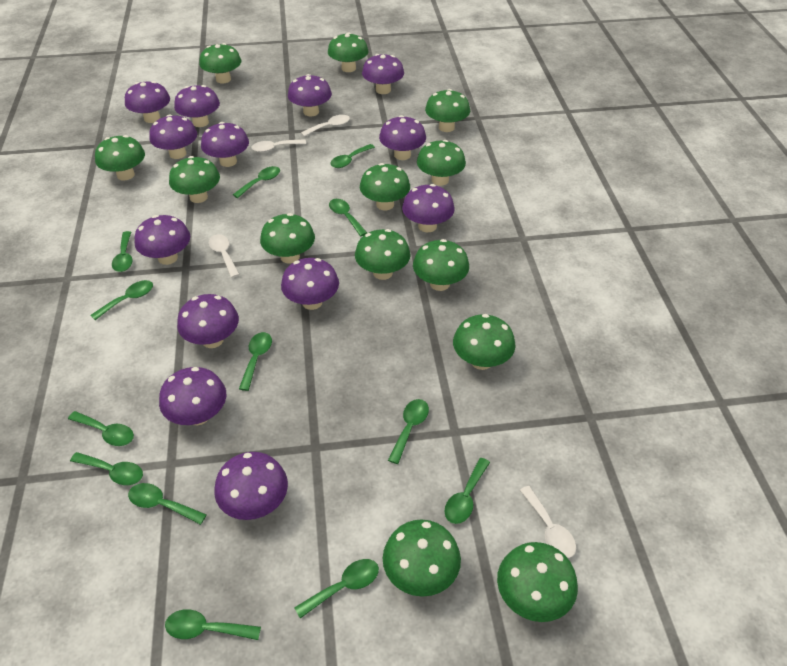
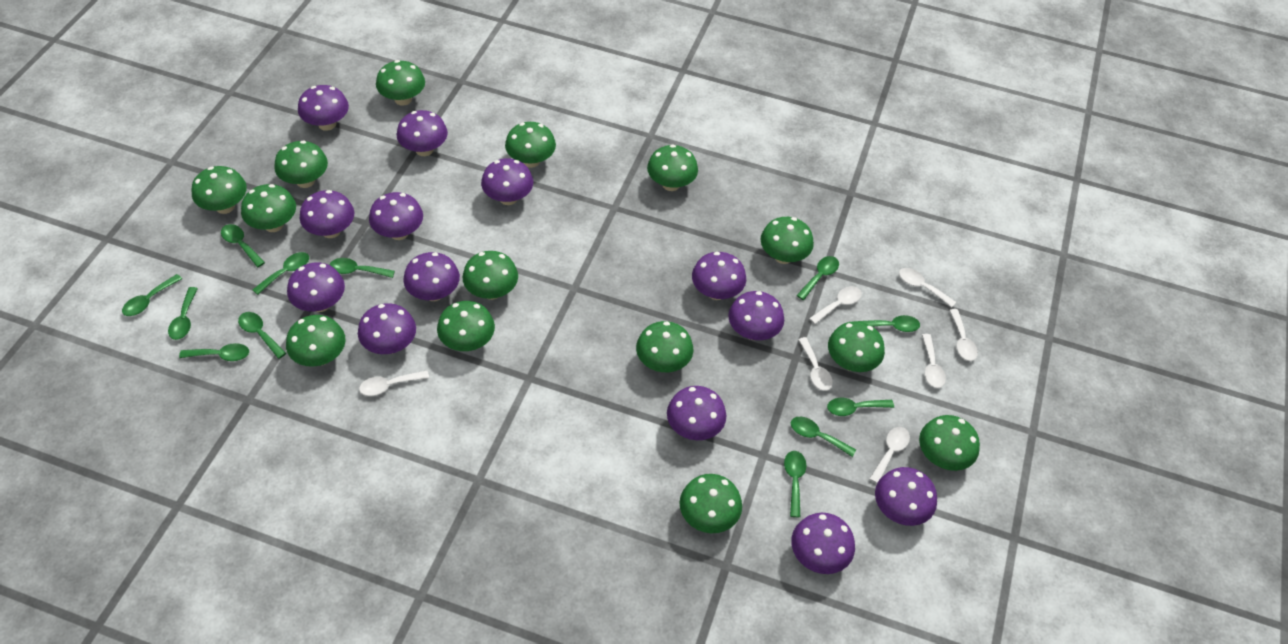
green mushroom: 13 -> 14
green spoon: 13 -> 12
white spoon: 4 -> 7

